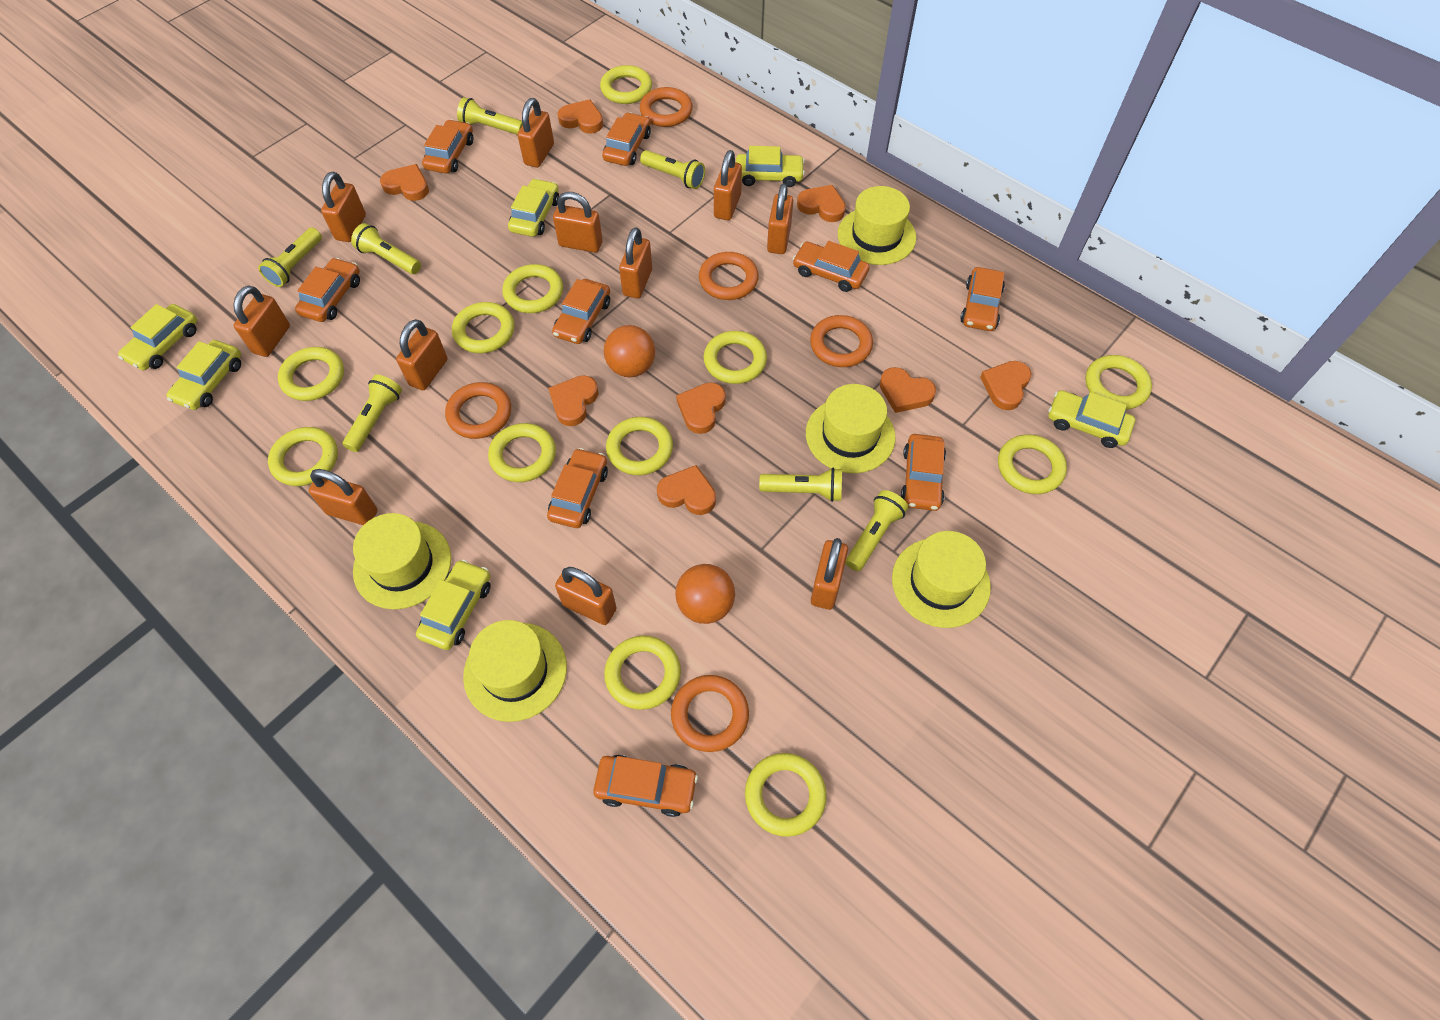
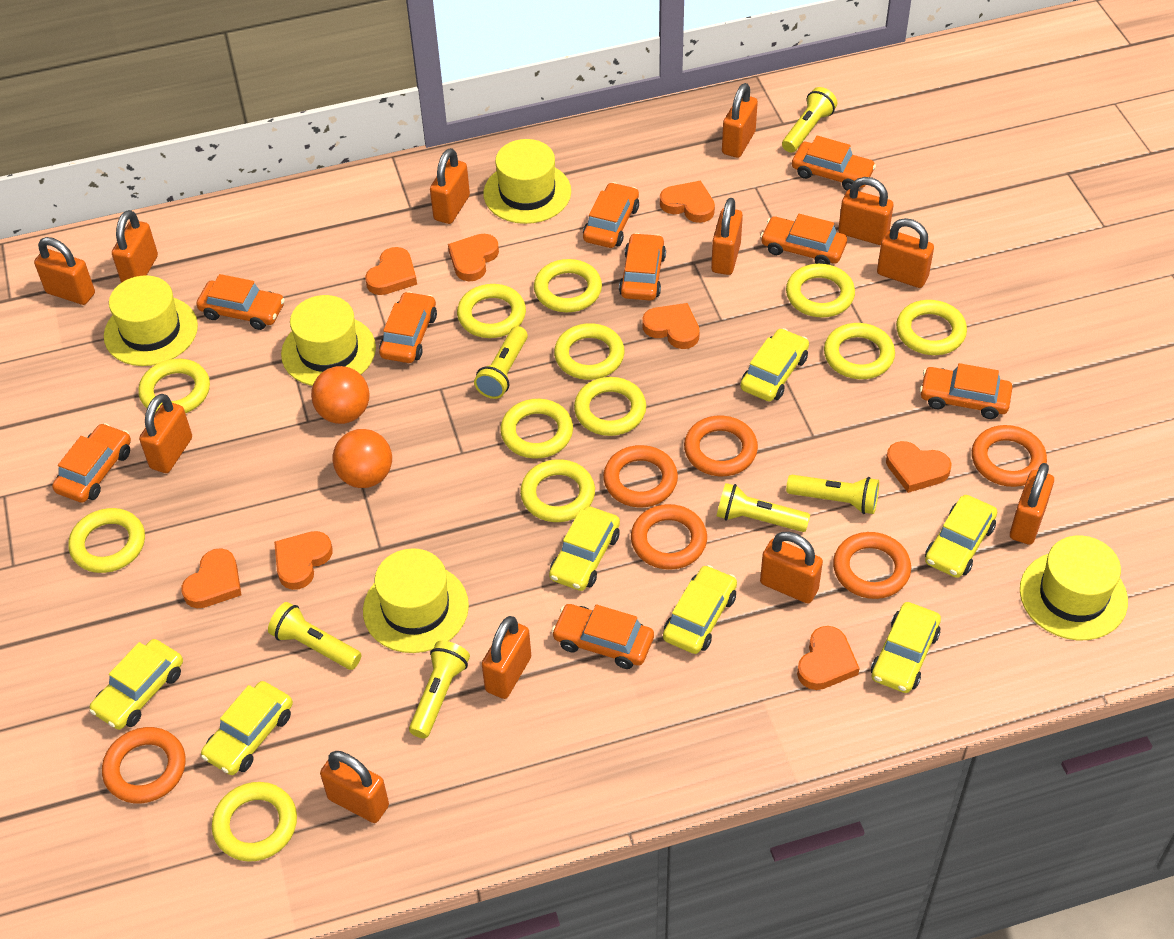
orange padlock: 11 -> 12
orange ring: 5 -> 6
yellow car: 6 -> 7
yellow flashlight: 7 -> 6

